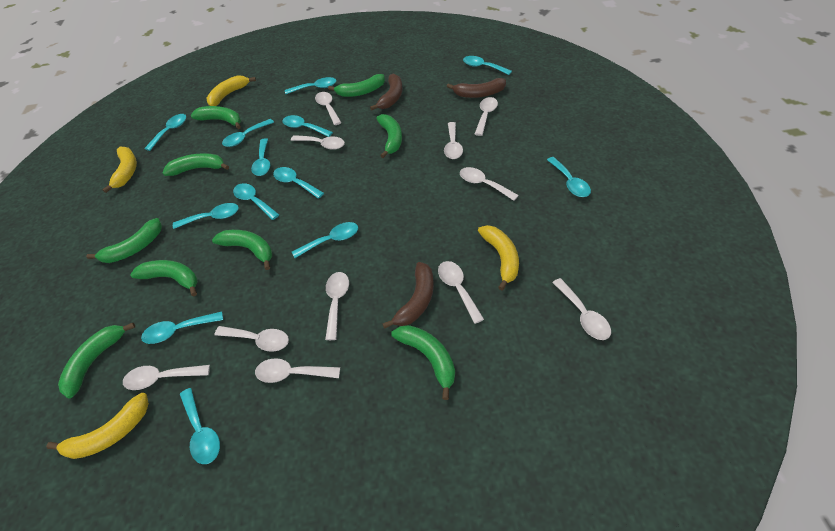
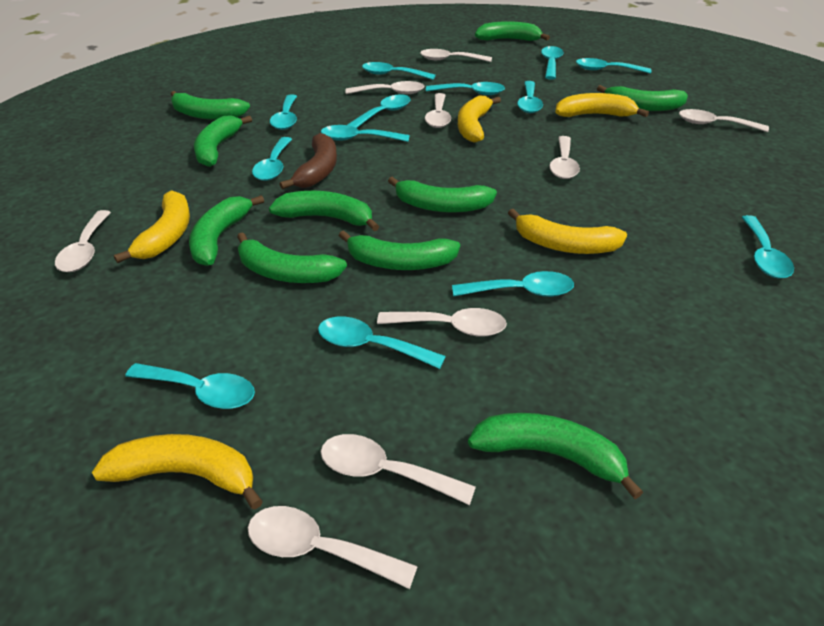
brown banana: 3 -> 1
green banana: 9 -> 10
white spoon: 11 -> 9
yellow banana: 4 -> 5

